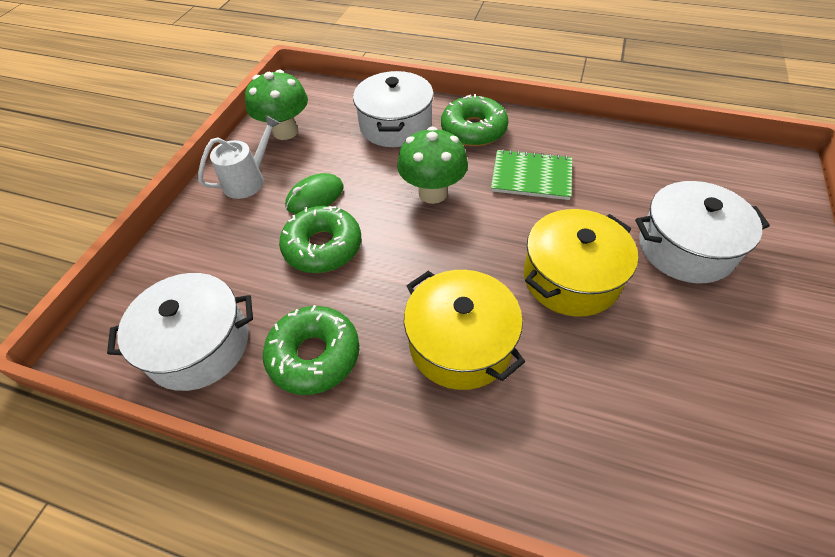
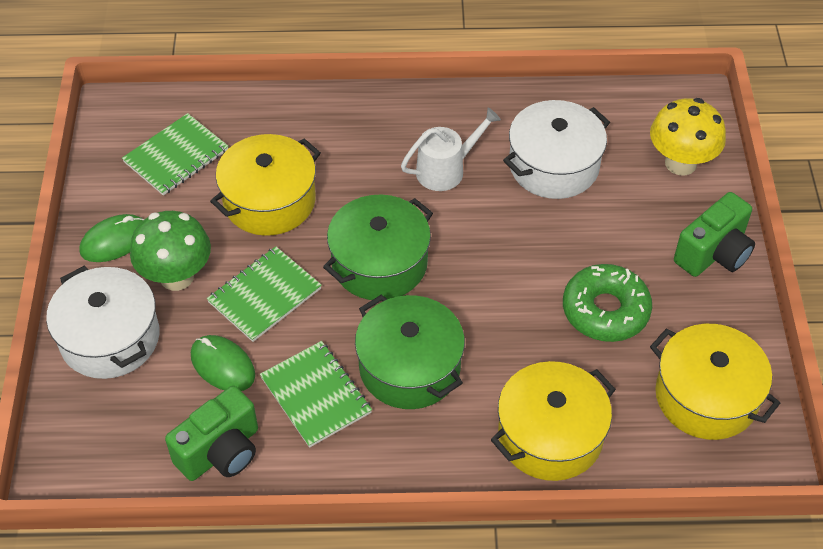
green camera: 0 -> 2
green donut: 3 -> 1
green mouse: 1 -> 2
green mushroom: 2 -> 1
green notebook: 1 -> 3
green pot: 0 -> 2
white pot: 3 -> 2
yellow mushroom: 0 -> 1
yellow pot: 2 -> 3

